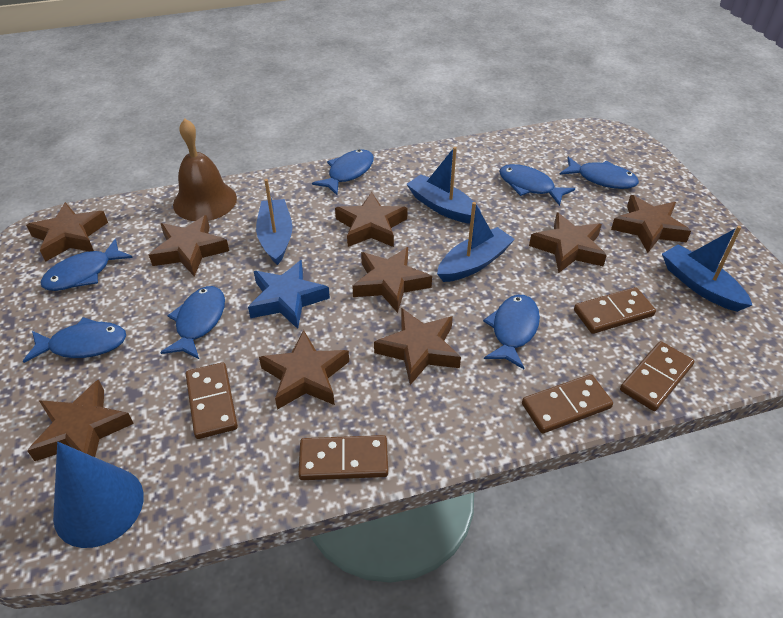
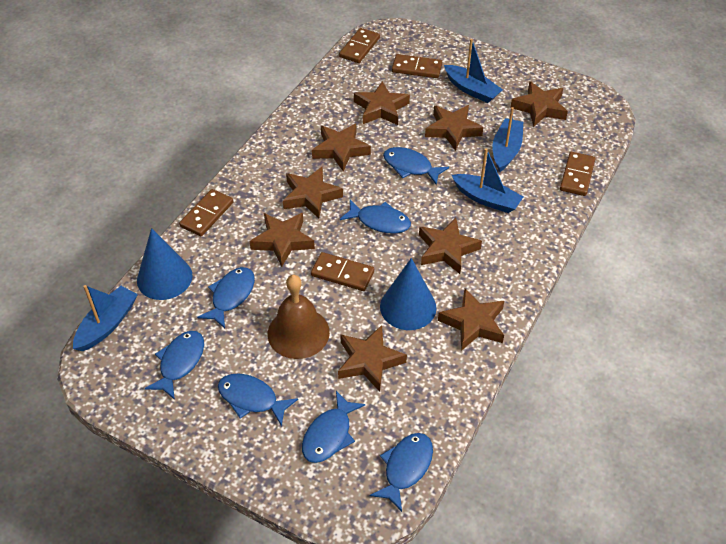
blue cone: 1 -> 2
blue star: 1 -> 0

